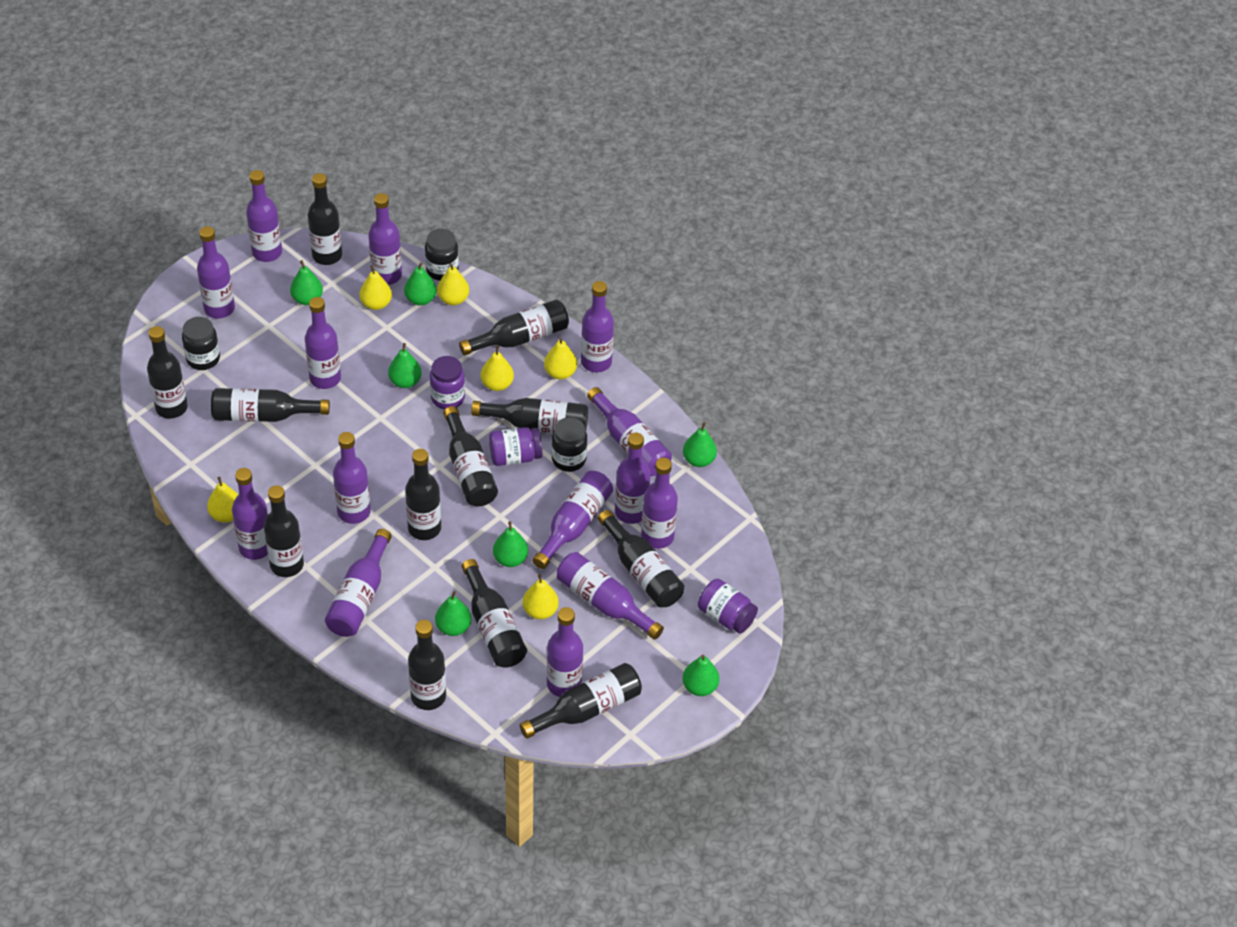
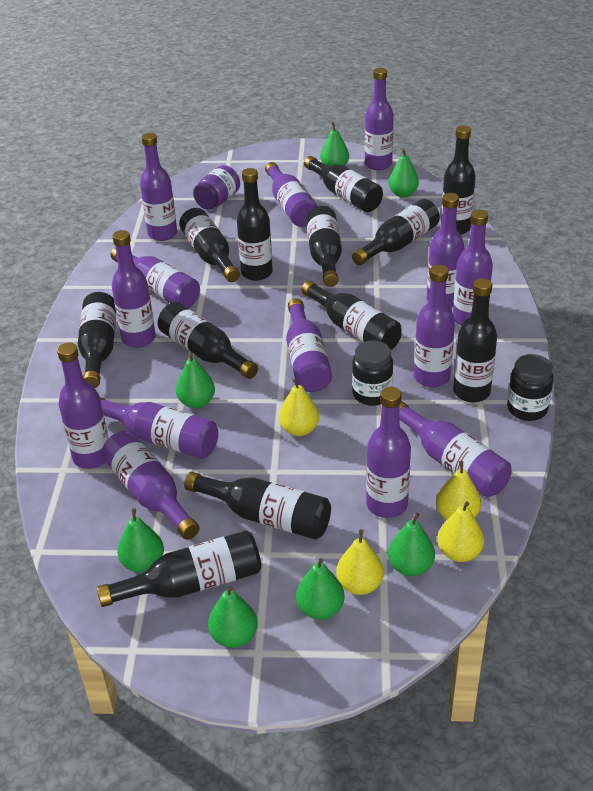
black jar: 3 -> 2
purple jar: 3 -> 1
yellow pear: 6 -> 4

